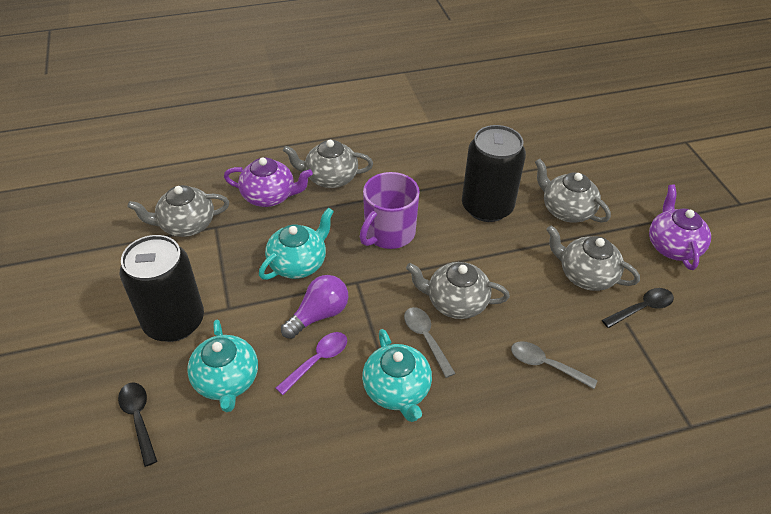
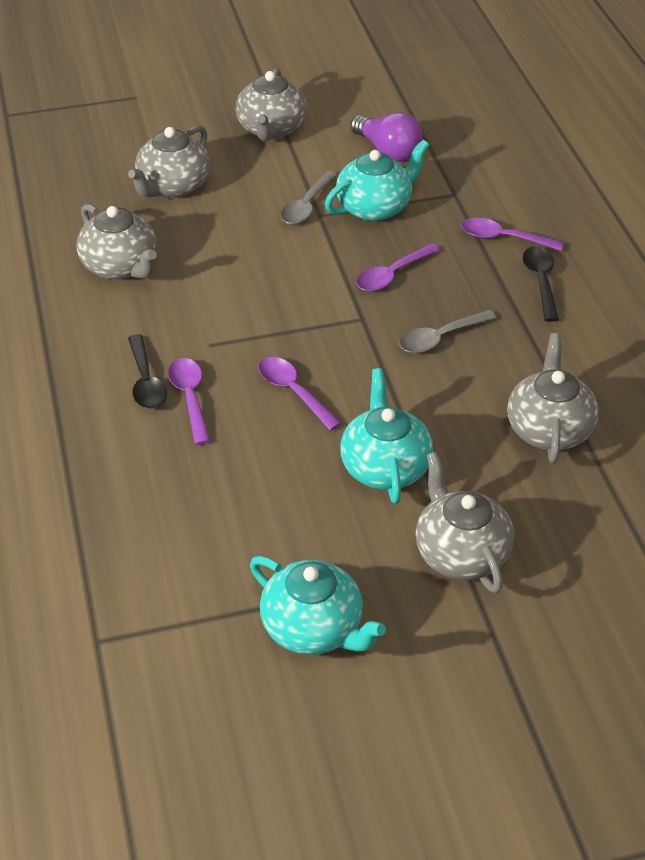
black can: 2 -> 0
purple mug: 1 -> 0
purple spoon: 1 -> 4
purple teapot: 2 -> 0

